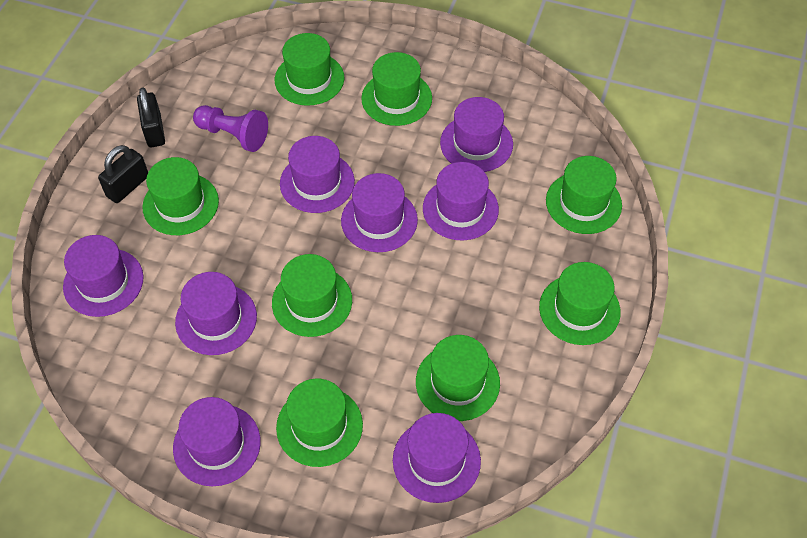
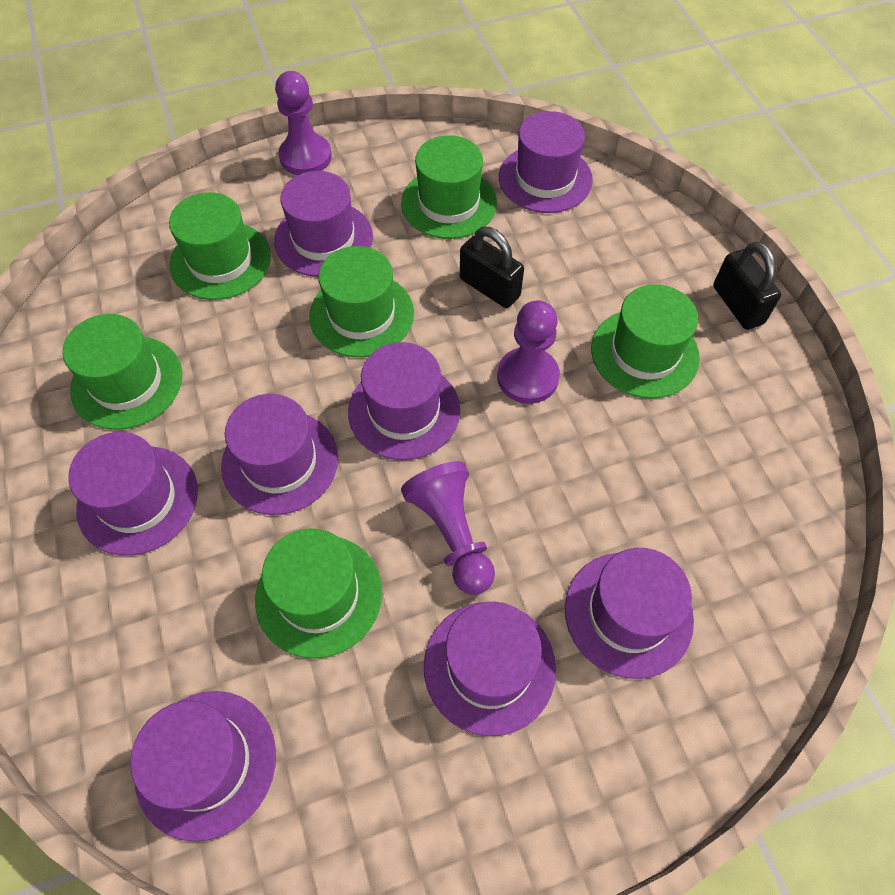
green hat: 8 -> 6
purple pawn: 1 -> 3

